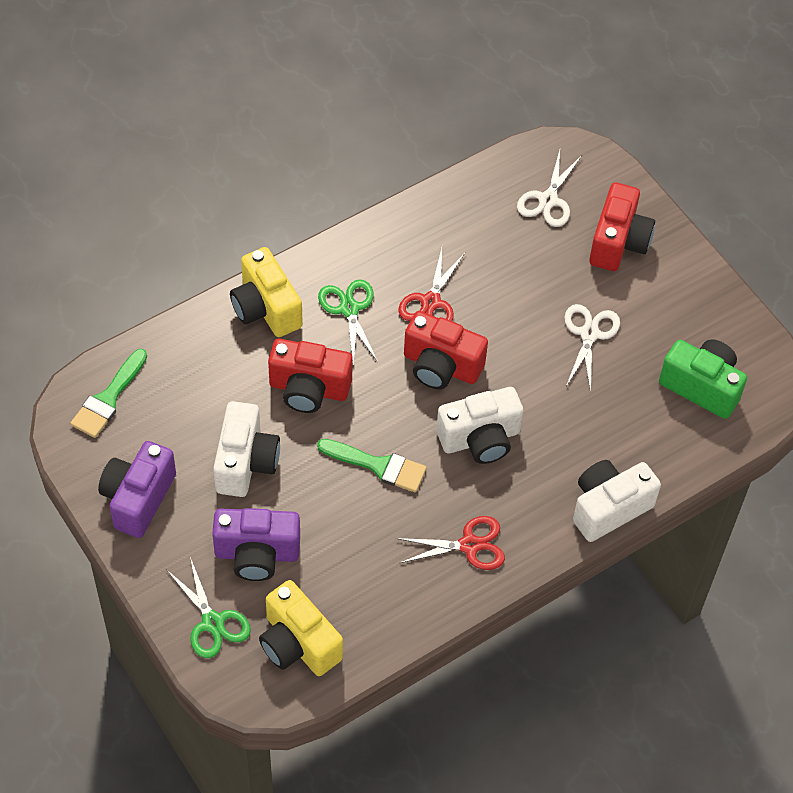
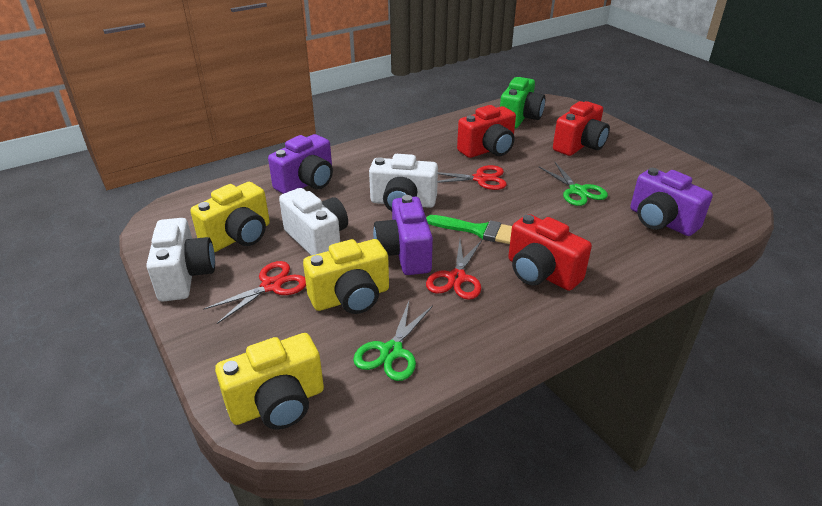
green brush: 2 -> 1
purple camera: 2 -> 3
red scissors: 2 -> 3
white scissors: 2 -> 0
yellow camera: 2 -> 3

